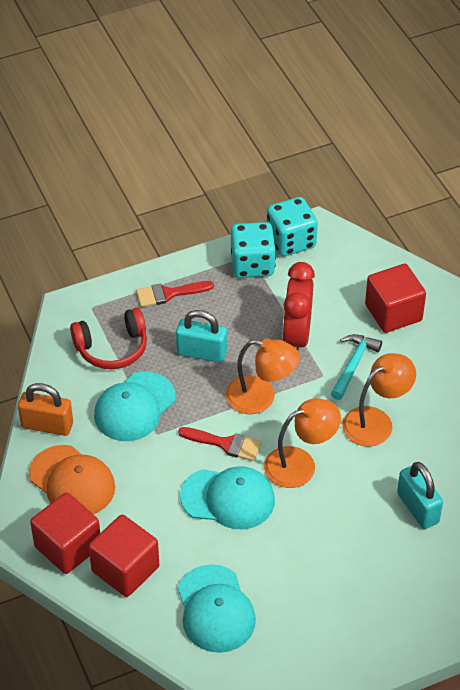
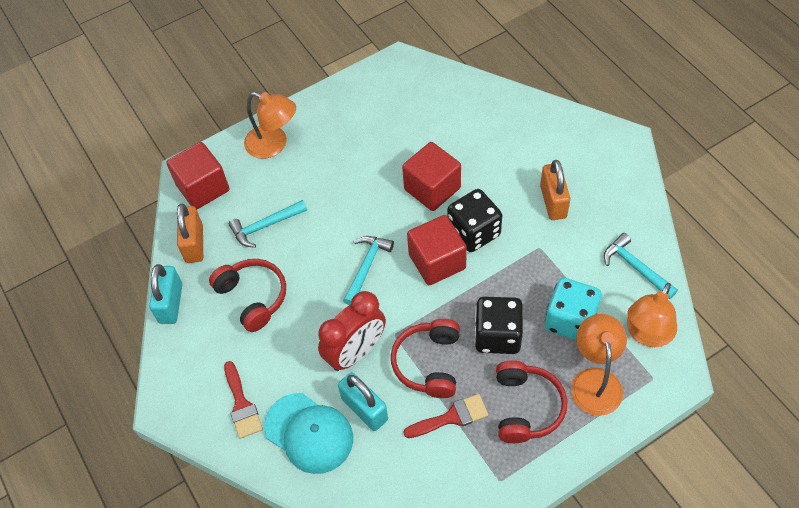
black dice: 0 -> 2
orange cap: 1 -> 0
orange padlock: 1 -> 2
red headphones: 1 -> 3
turquoise cap: 3 -> 1
turquoise dice: 2 -> 1
turquoise hammer: 1 -> 3

